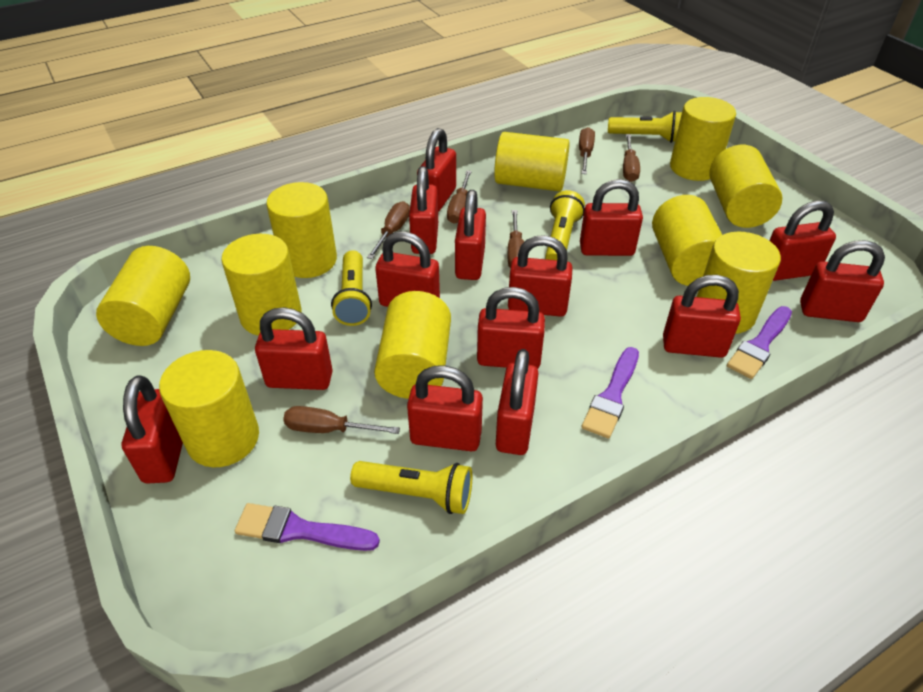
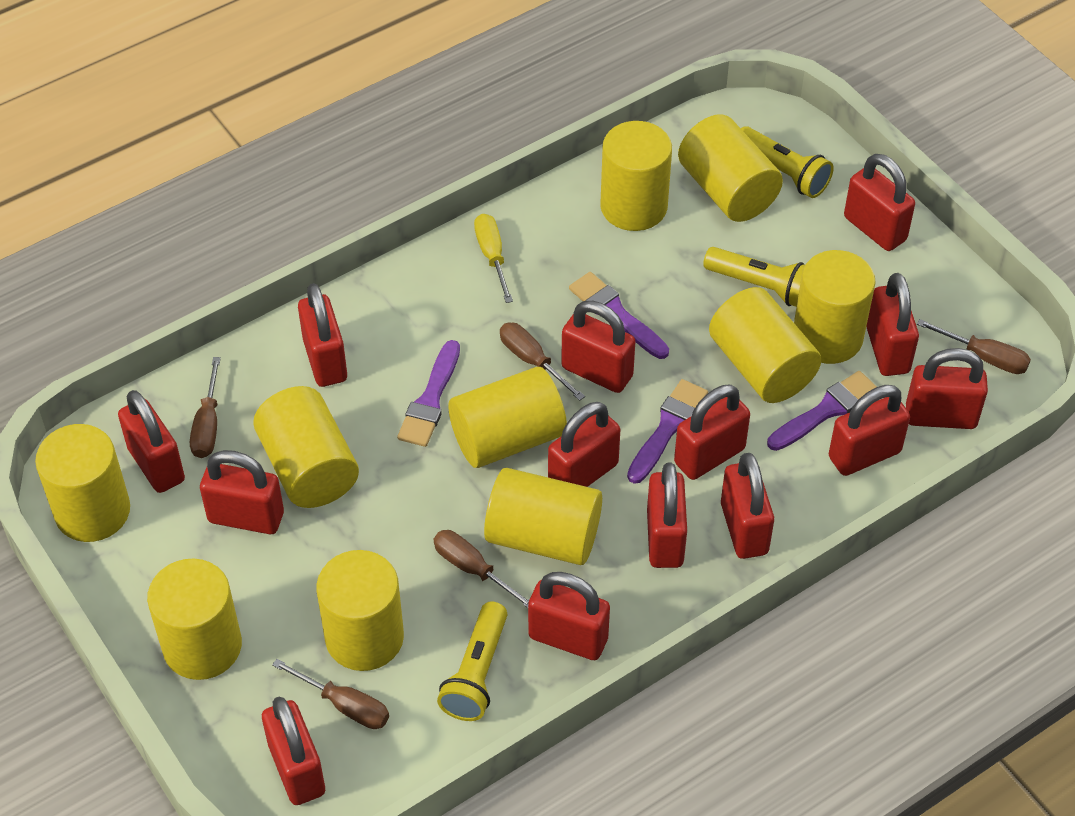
brown screwdriver: 6 -> 5
purple brush: 3 -> 4
yellow flashlight: 4 -> 3
yellow screwdriver: 0 -> 1

